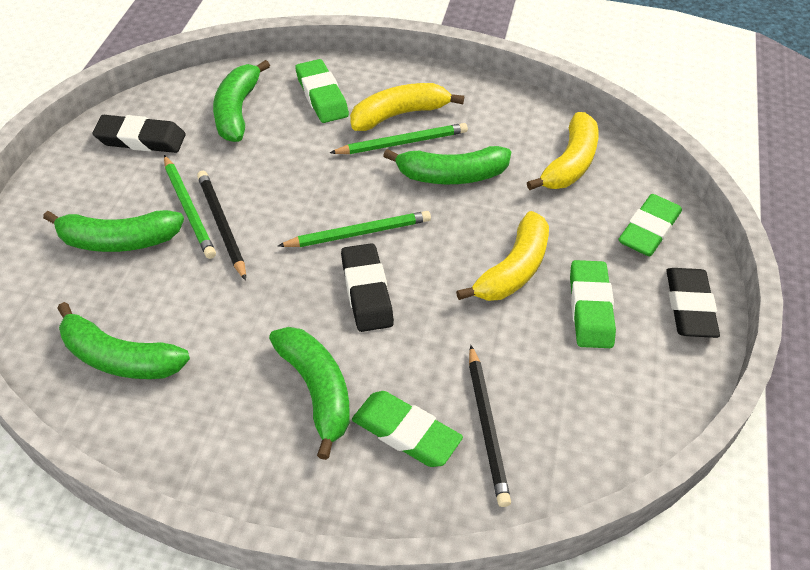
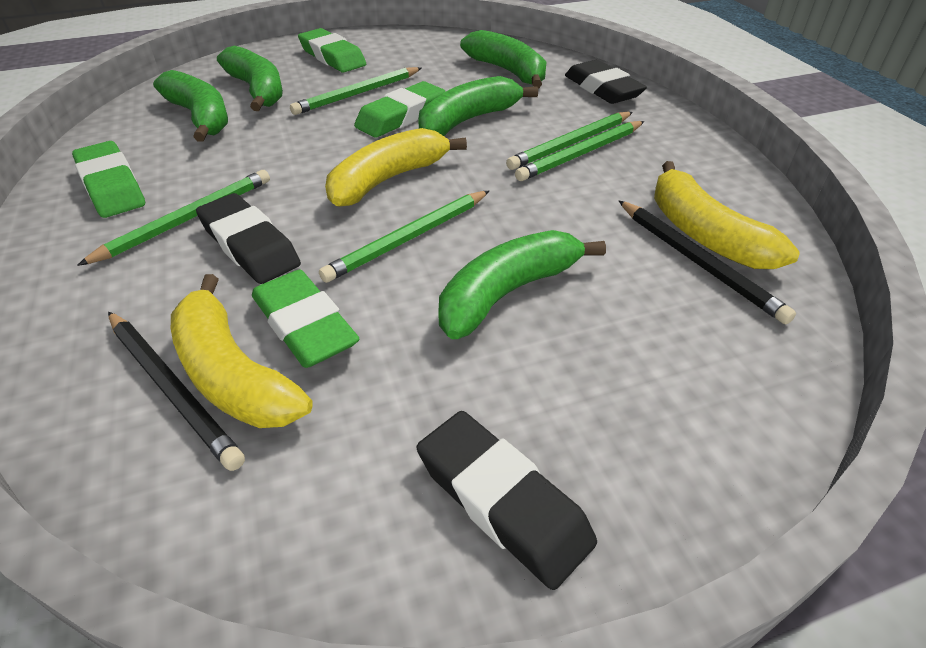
green pencil: 3 -> 5

